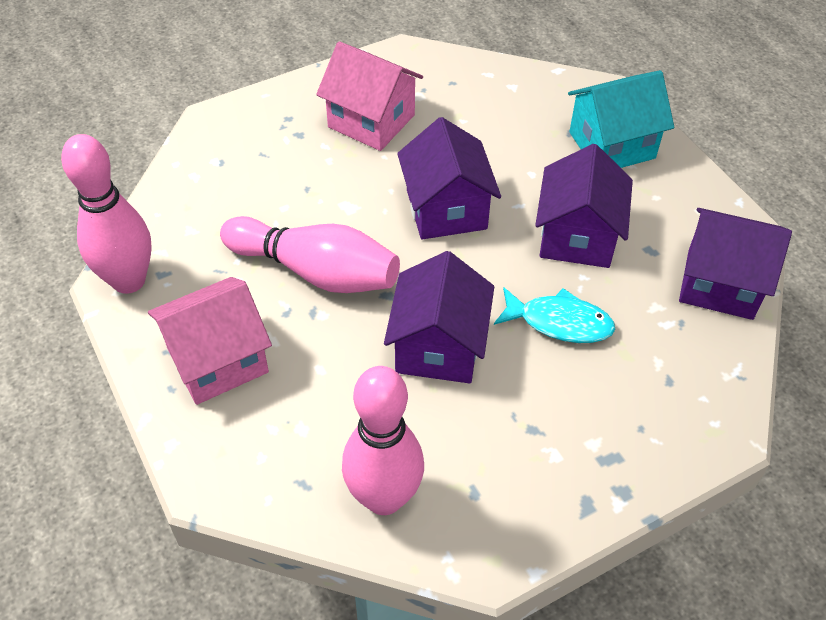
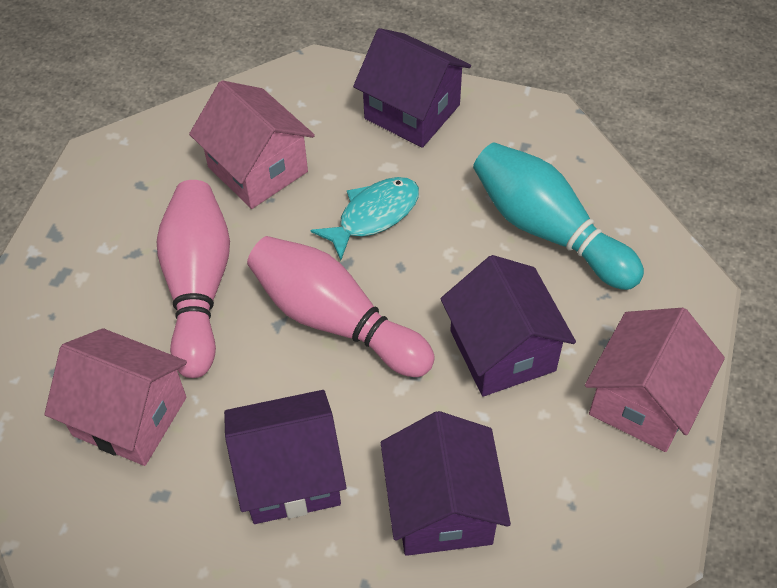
pink bowling pin: 3 -> 2
pink house: 2 -> 3
turquoise bowling pin: 0 -> 1
turquoise house: 1 -> 0

